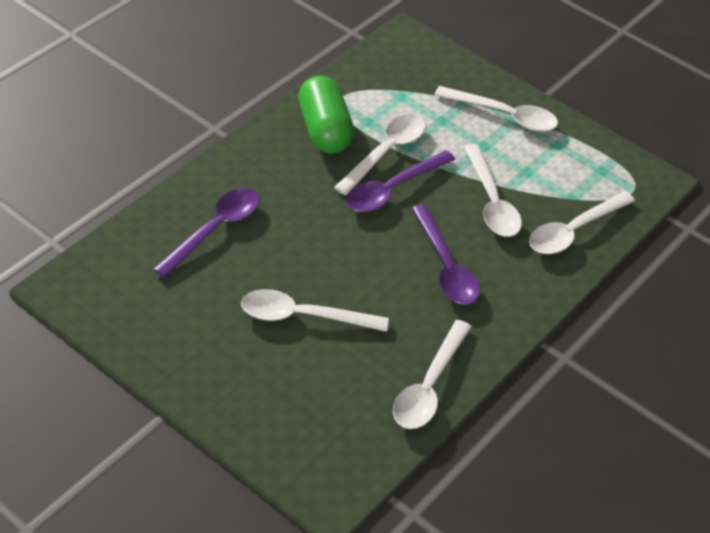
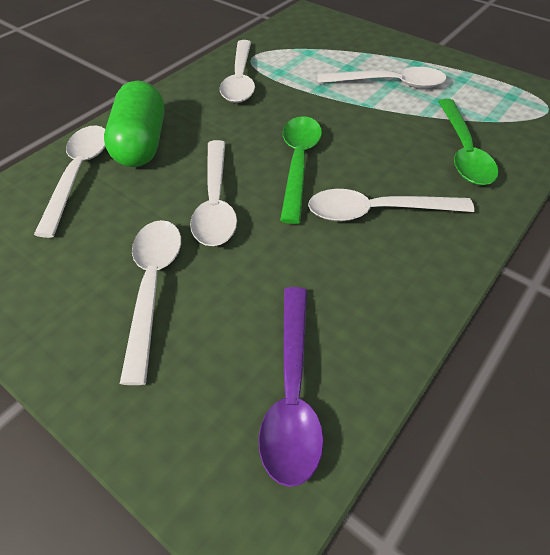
green spoon: 0 -> 2
purple spoon: 3 -> 1

